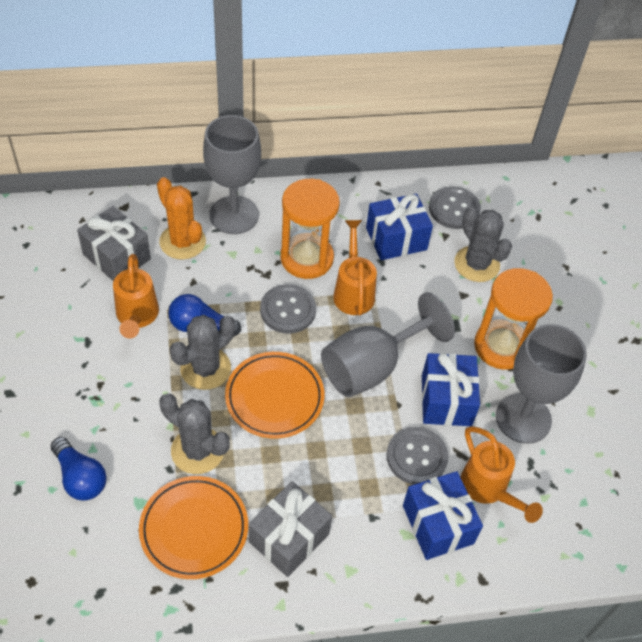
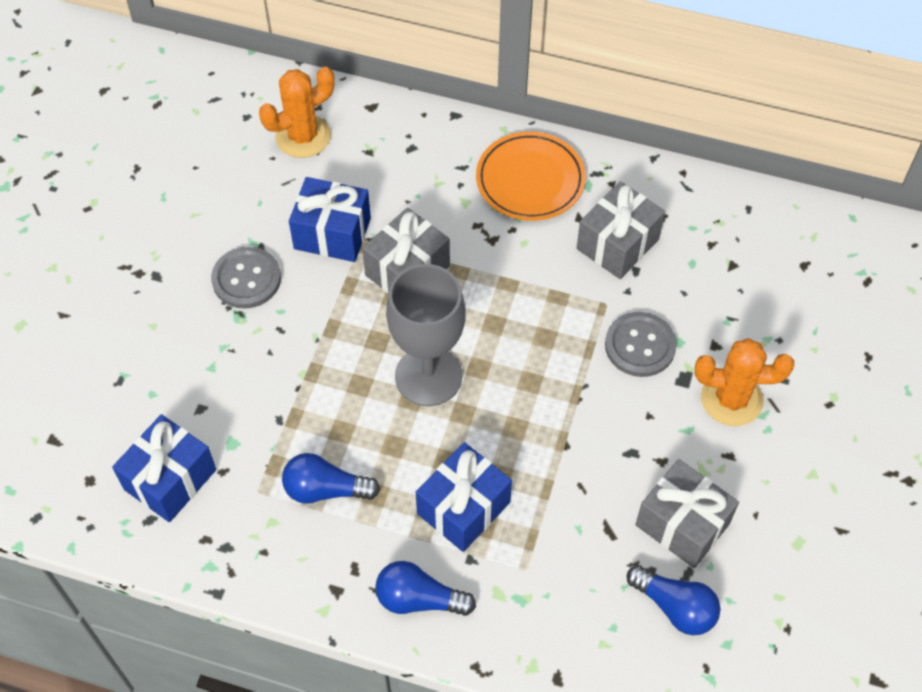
blue light bulb: 2 -> 3
grey button: 3 -> 2
grey cactus: 3 -> 0
grey gift: 2 -> 3
grey goblet: 3 -> 1
orange cactus: 1 -> 2
orange hourglass: 2 -> 0
orange plate: 2 -> 1
orange watering can: 3 -> 0

